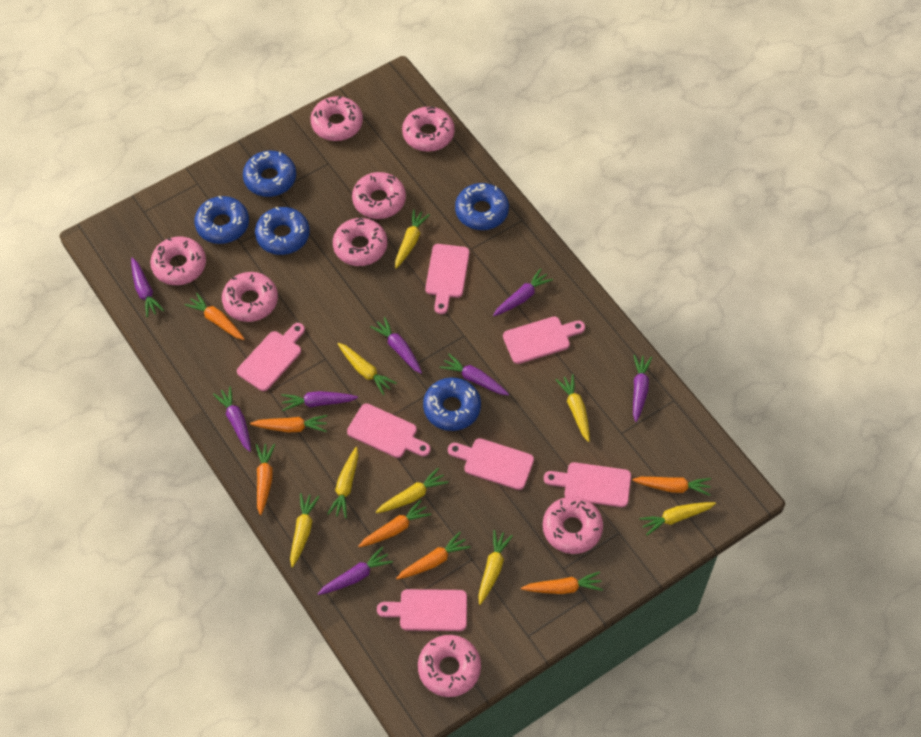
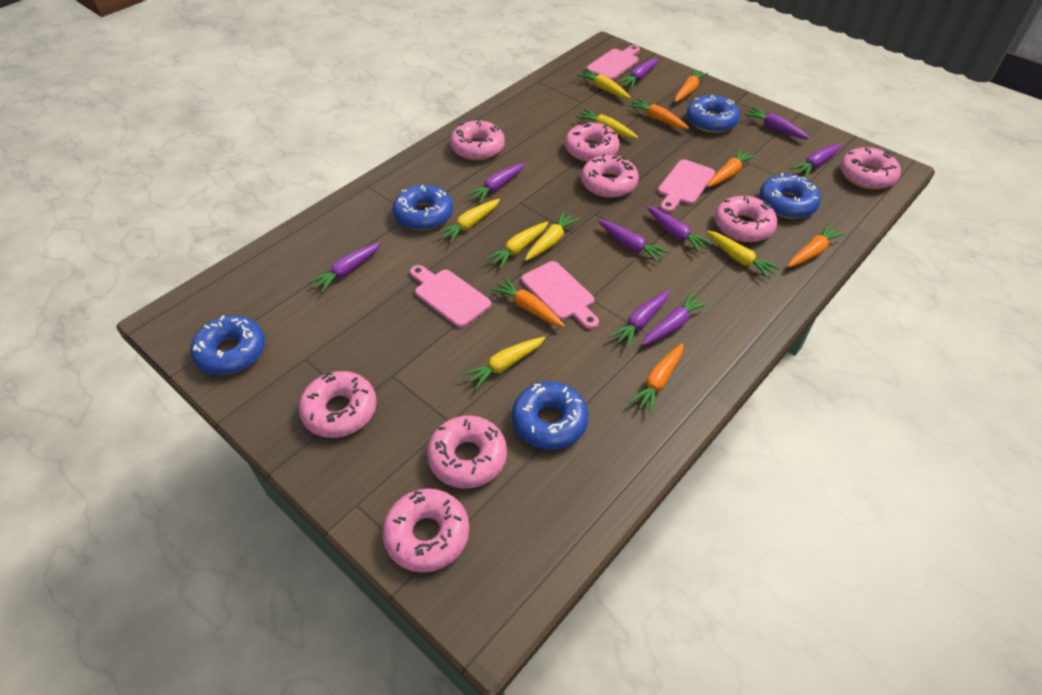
orange carrot: 7 -> 6
pink cutting board: 7 -> 4
purple carrot: 8 -> 9
yellow carrot: 8 -> 7

